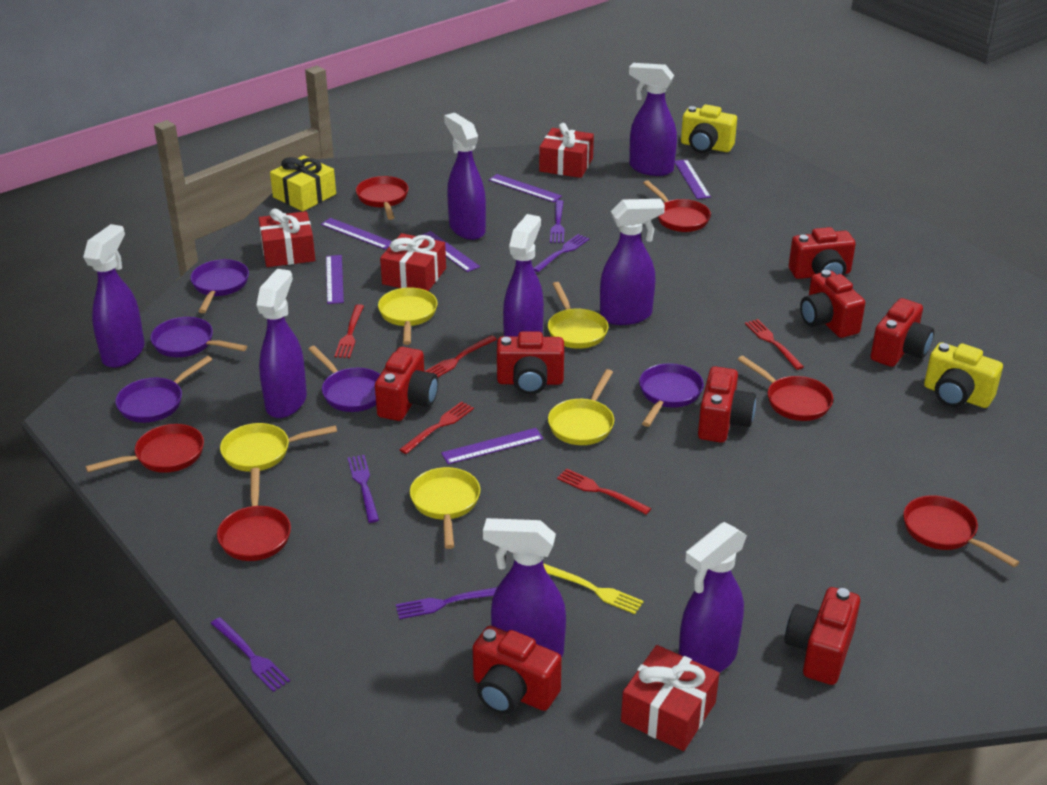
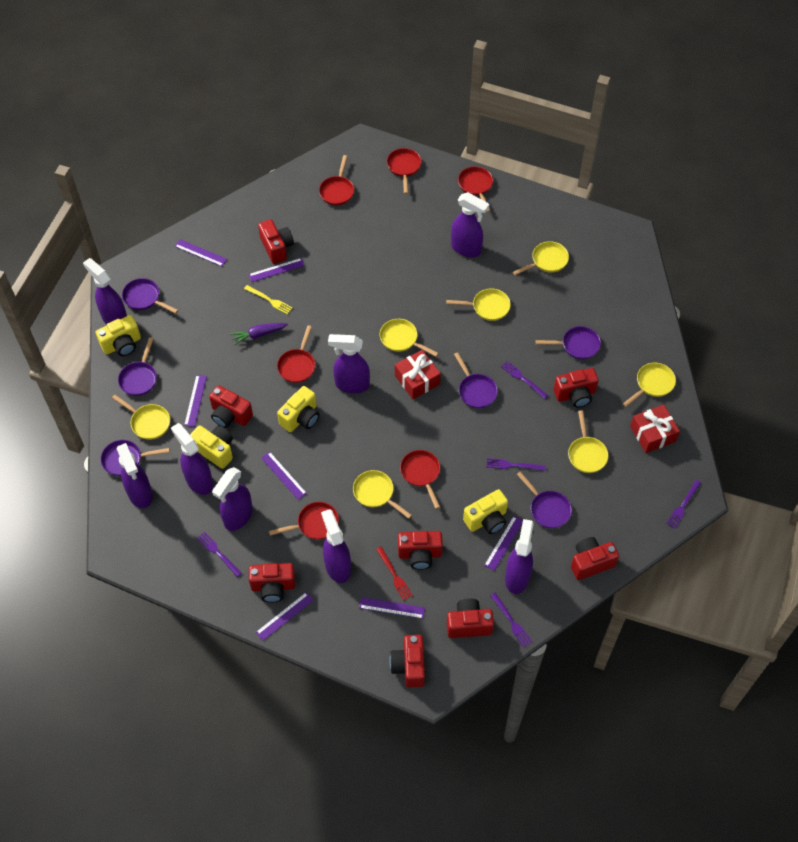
purple carrot: 0 -> 1
purple pan: 5 -> 6
purple ruler: 6 -> 7
red fork: 5 -> 1
red gift: 4 -> 2
yellow camera: 2 -> 4
yellow gift: 1 -> 0
yellow pan: 5 -> 7

